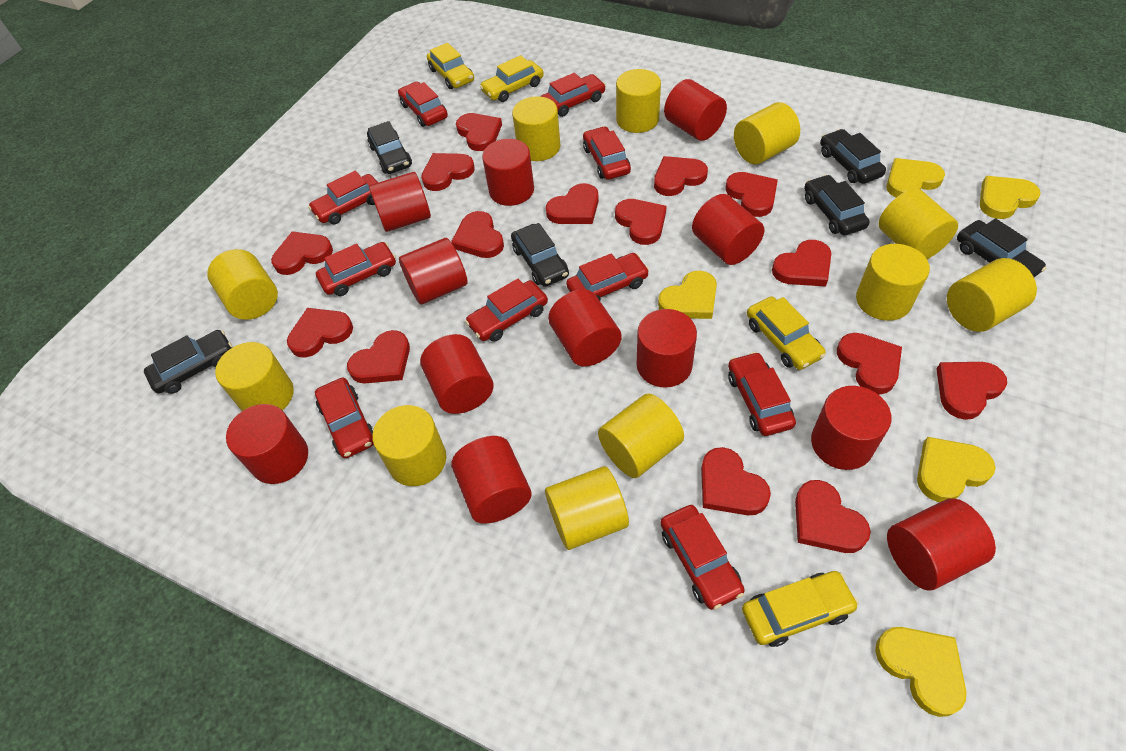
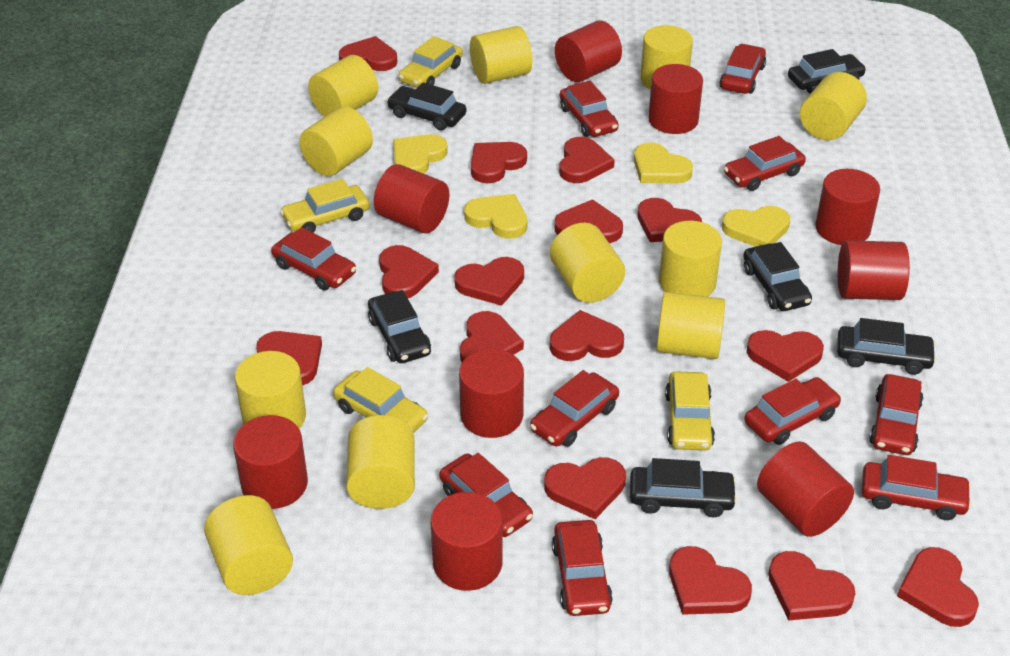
red cylinder: 12 -> 9
yellow heart: 5 -> 4

